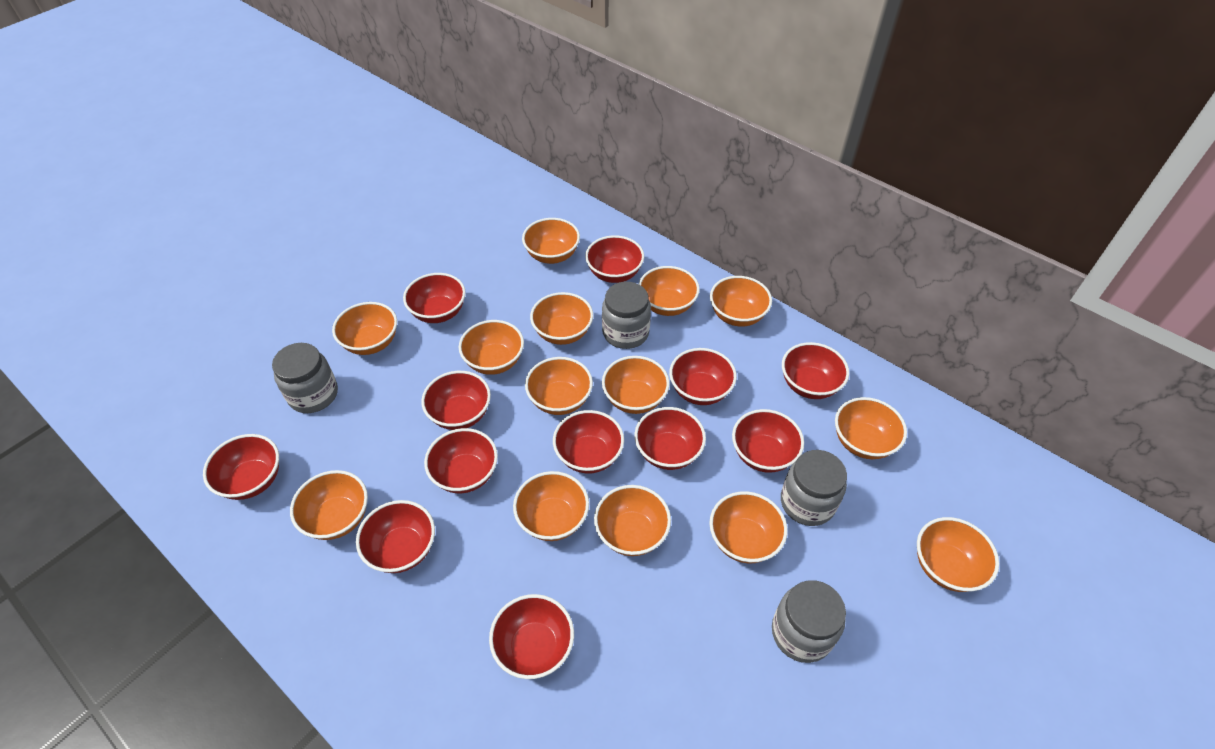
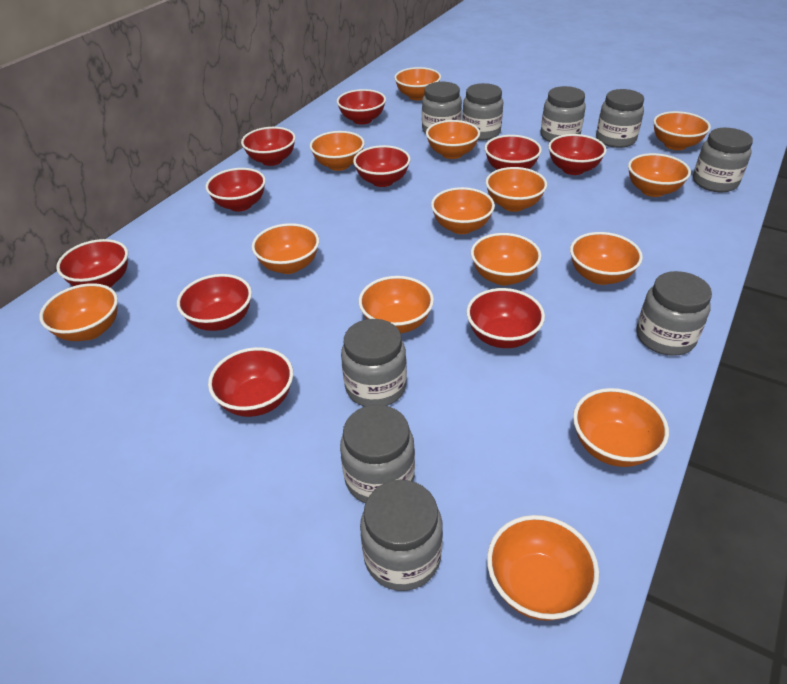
grey jar: 4 -> 9
red bowl: 12 -> 10

